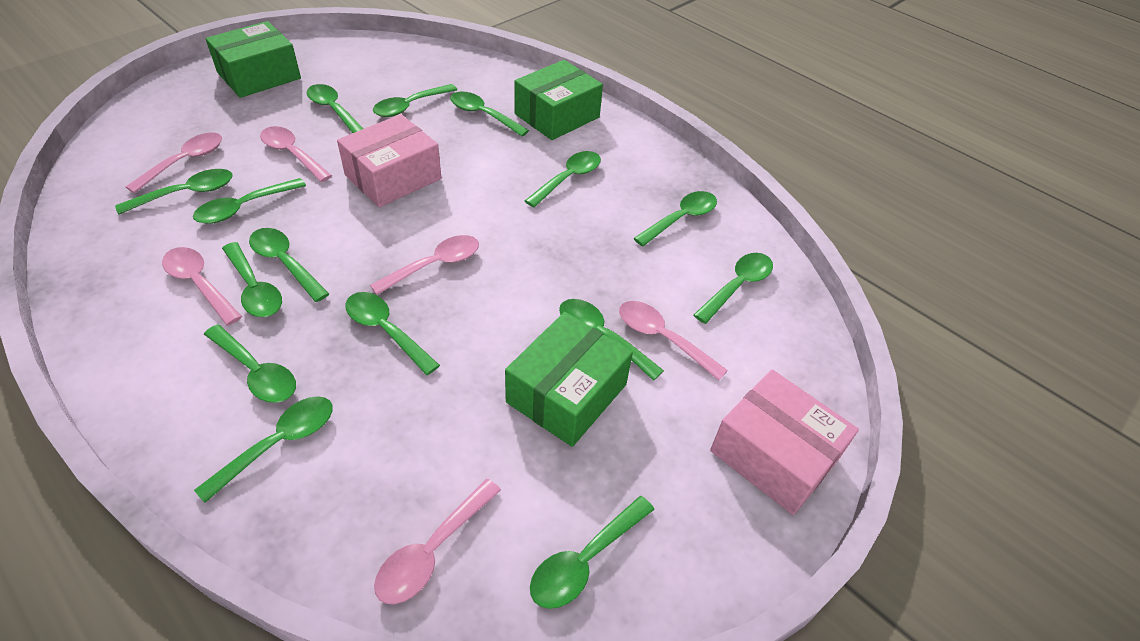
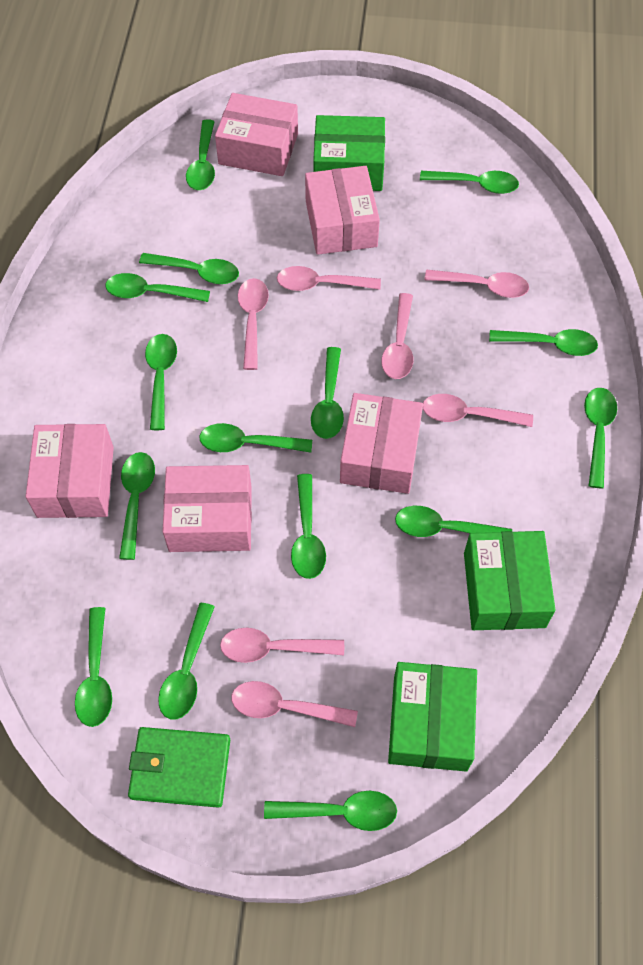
green wallet: 0 -> 1
pink box: 2 -> 5
pink spoon: 6 -> 7

